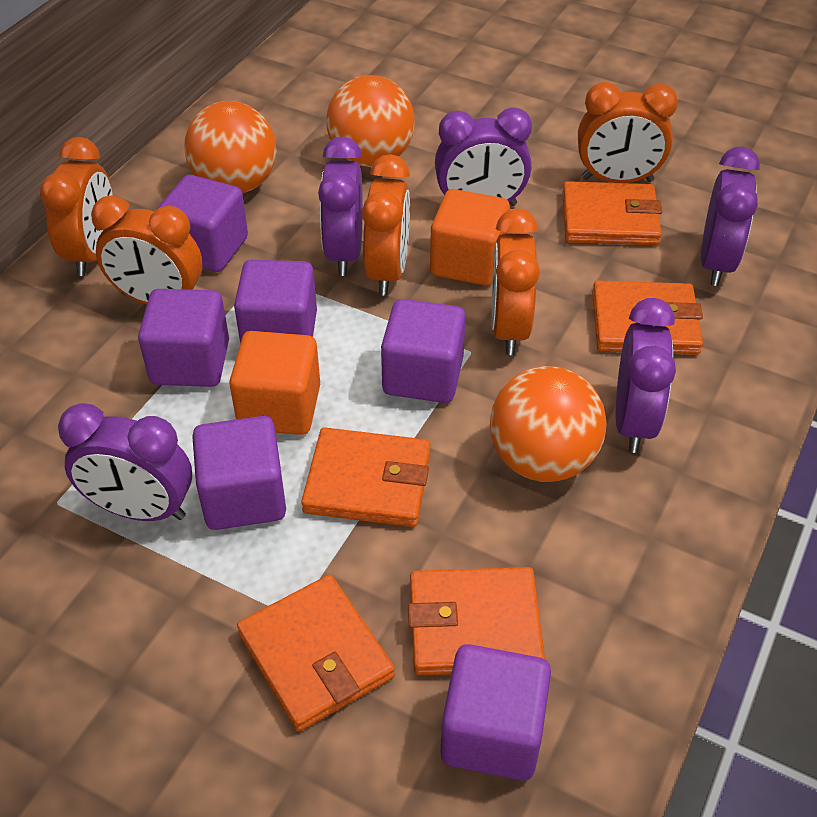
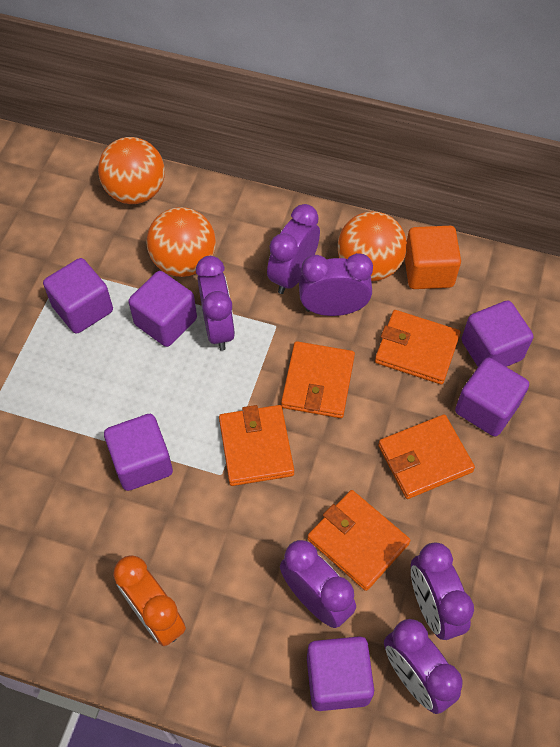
orange clock: 5 -> 1
orange cube: 2 -> 1
purple clock: 5 -> 6

